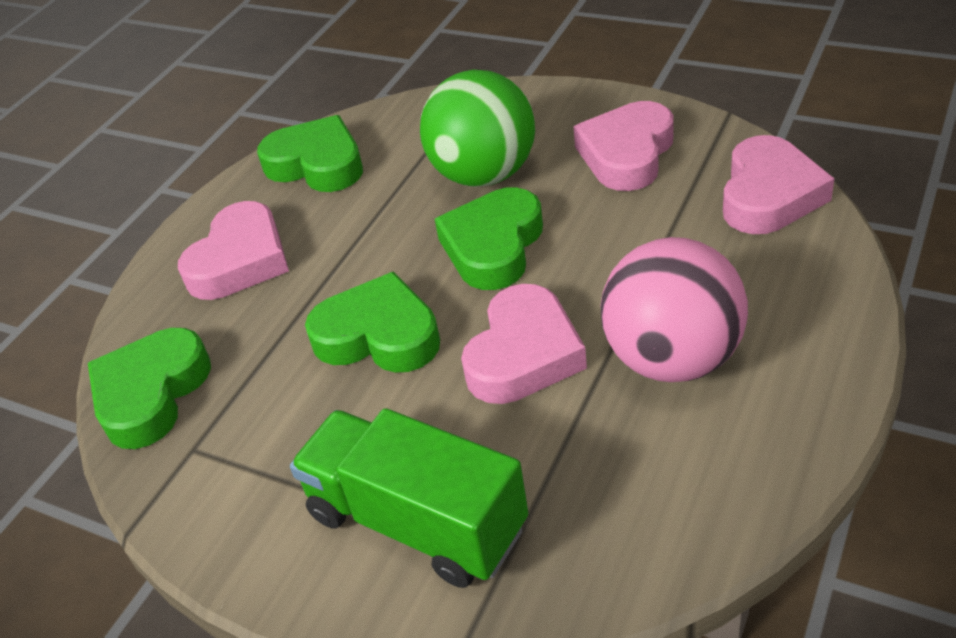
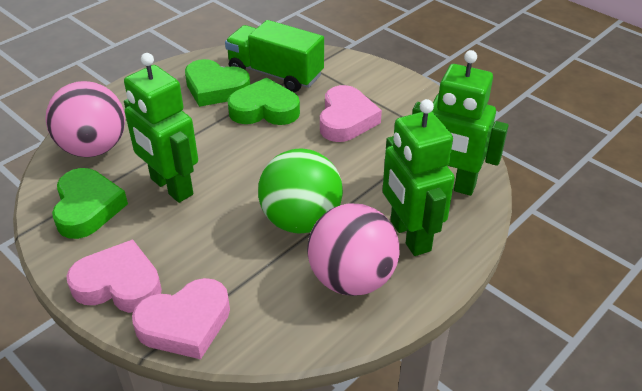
green heart: 4 -> 3
green robot: 0 -> 3
pink ball: 1 -> 2
pink heart: 4 -> 3

